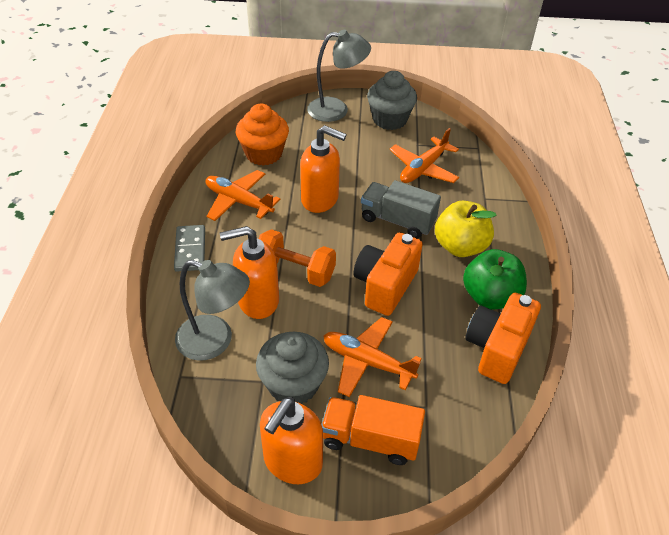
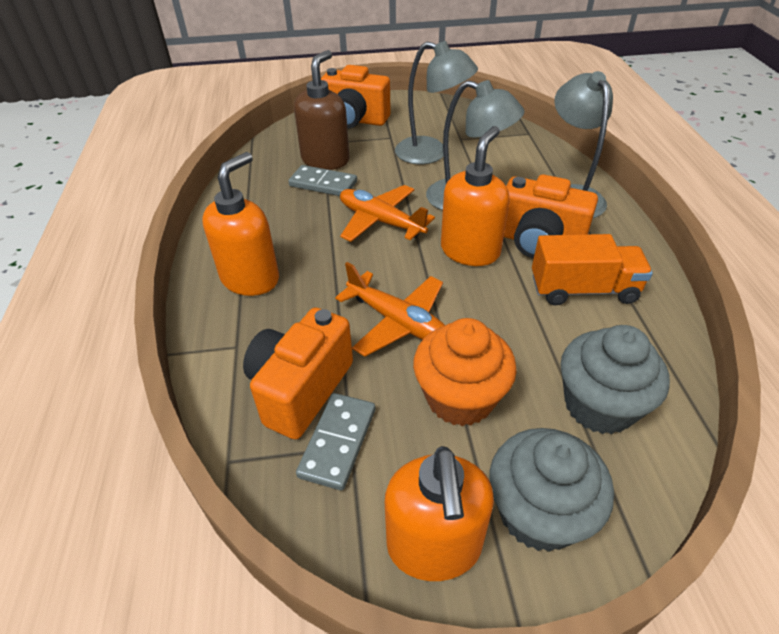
brown soap dispenser: 0 -> 1
green apple: 1 -> 0
grey domino: 1 -> 2
grey lamp: 2 -> 3
grey truck: 1 -> 0
orange camera: 2 -> 3
orange dumbbell: 1 -> 0
orange plane: 3 -> 2
yellow apple: 1 -> 0

